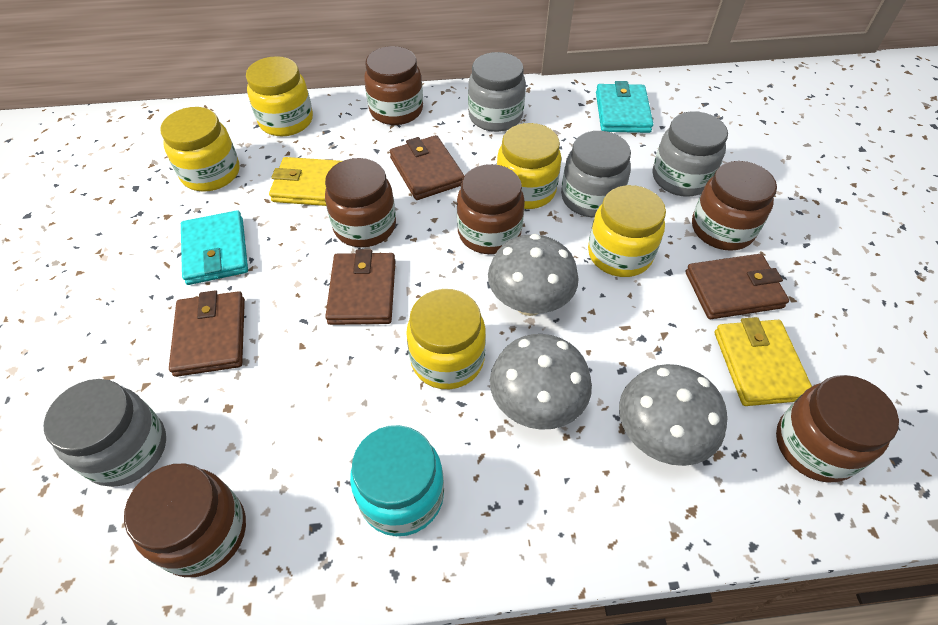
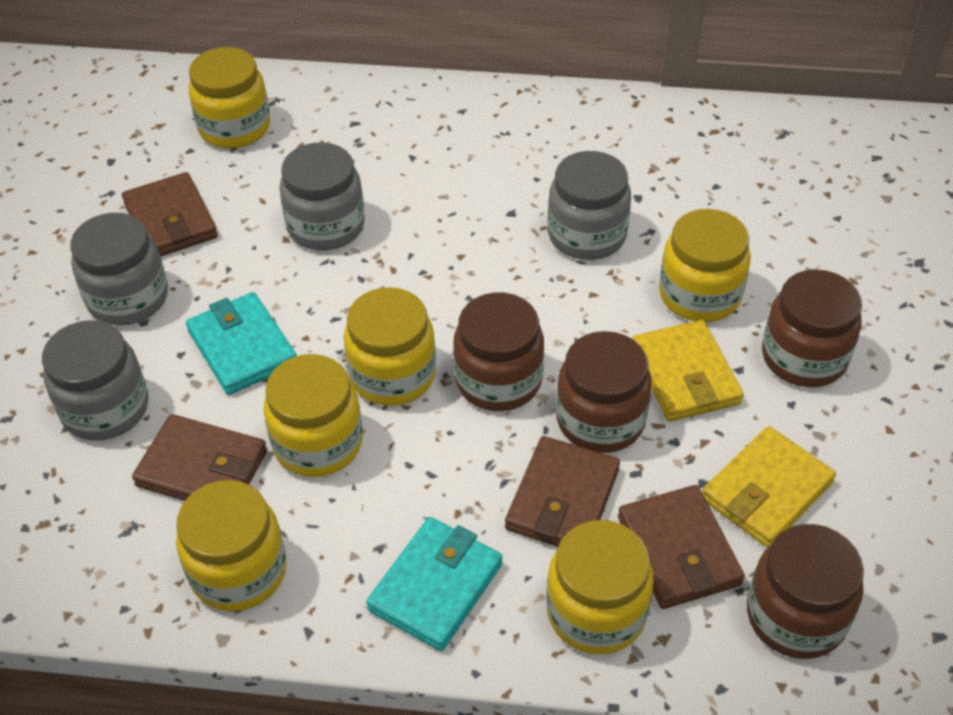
brown jar: 6 -> 4
grey mushroom: 3 -> 0
turquoise jar: 1 -> 0
yellow jar: 5 -> 6

